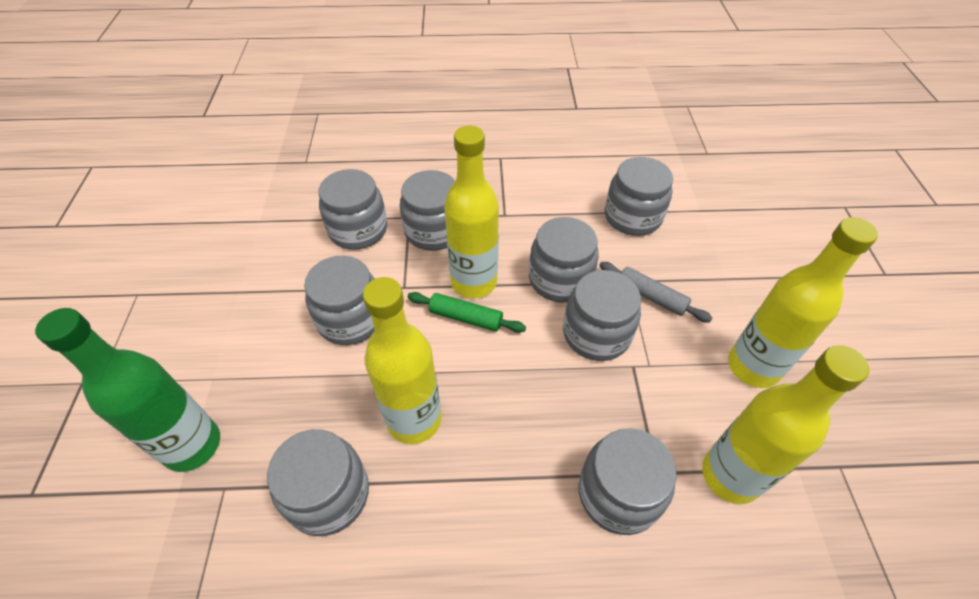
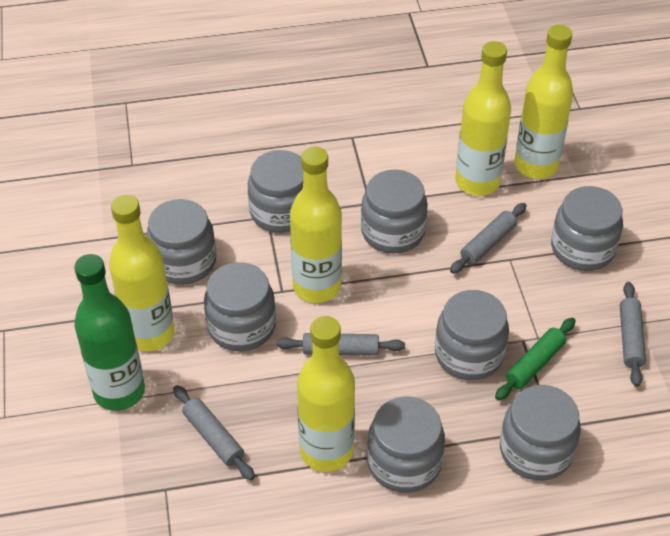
grey rolling pin: 1 -> 4
yellow bottle: 4 -> 5

